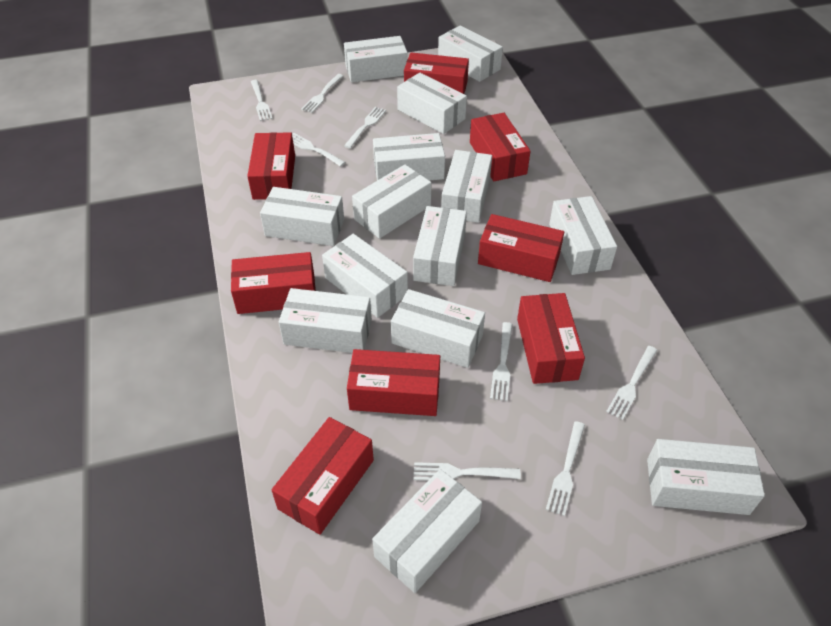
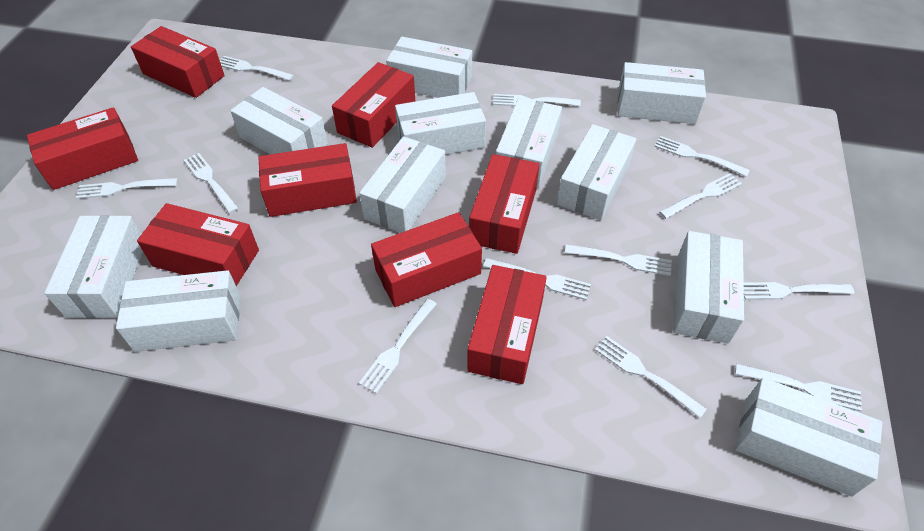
white box: 14 -> 11
white fork: 8 -> 12

